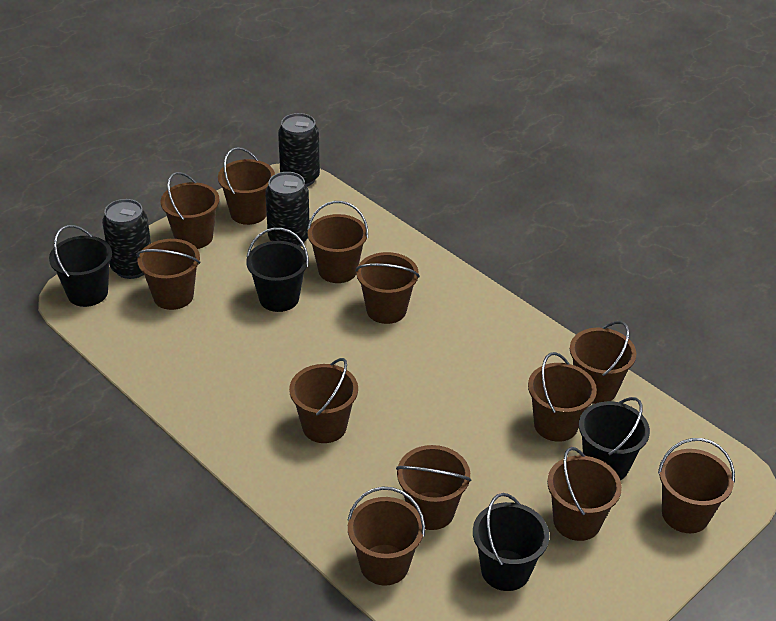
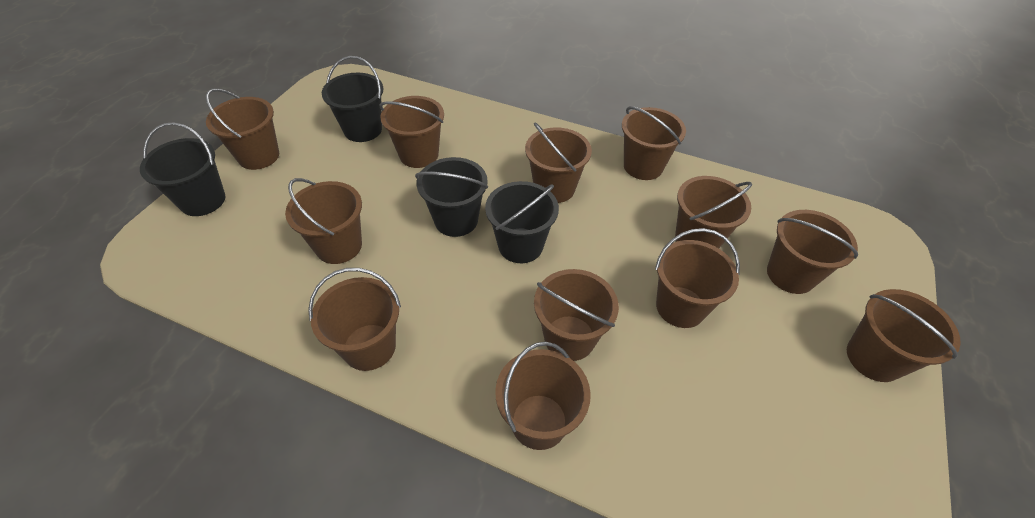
black can: 3 -> 0

